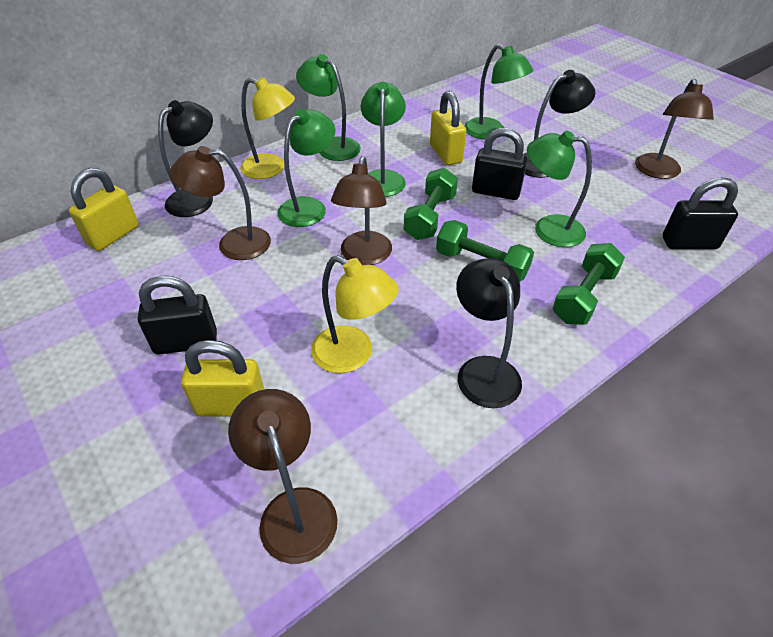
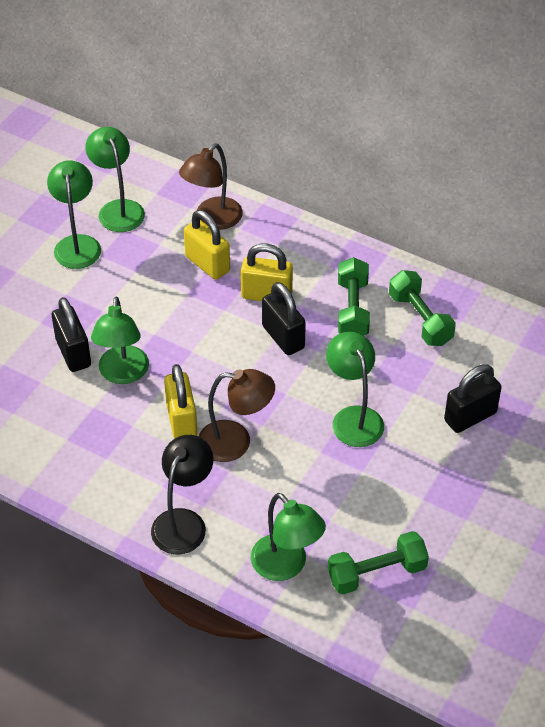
black lamp: 3 -> 1
brown lamp: 4 -> 2
yellow lamp: 2 -> 0

